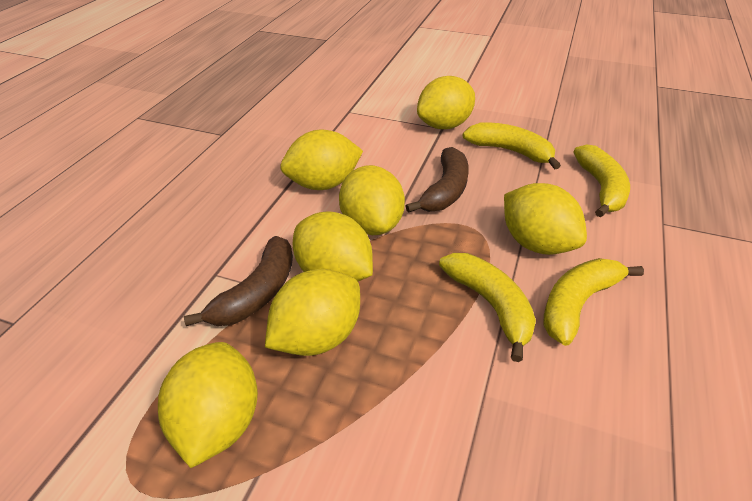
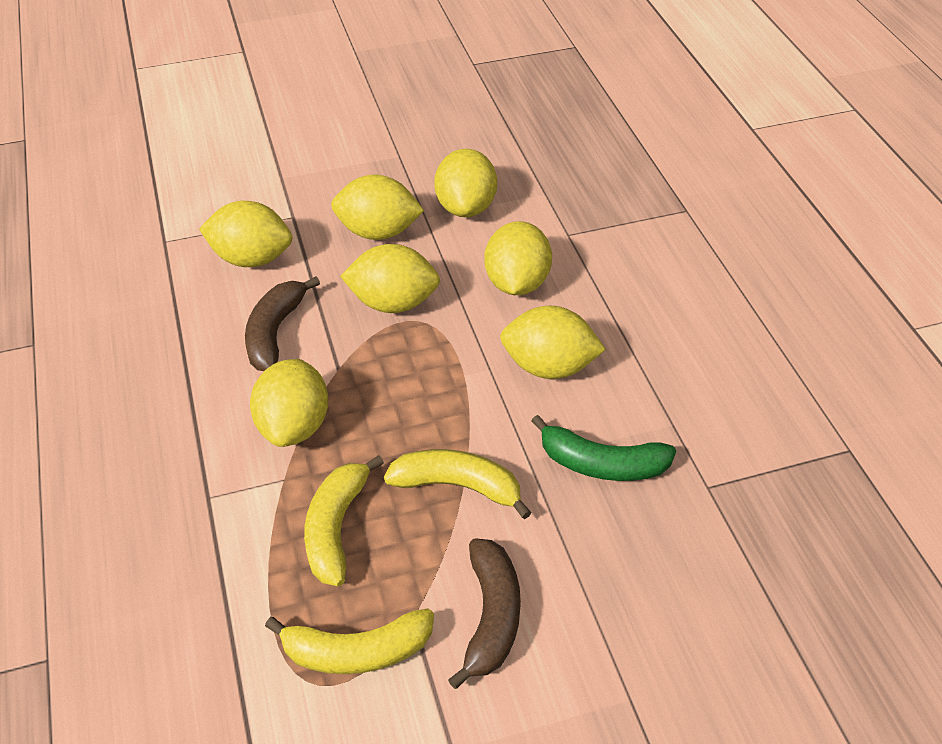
green banana: 0 -> 1
yellow banana: 4 -> 3

